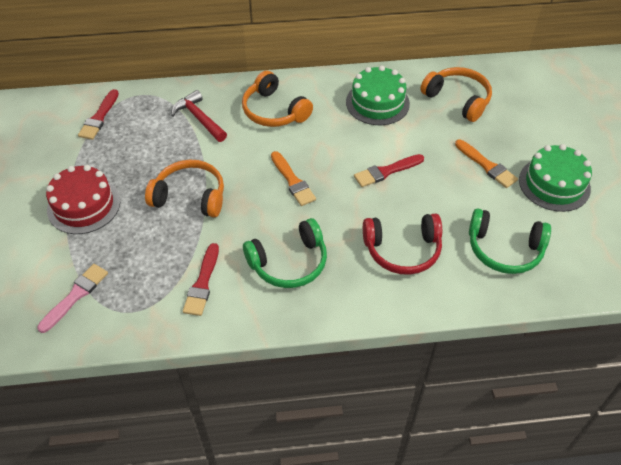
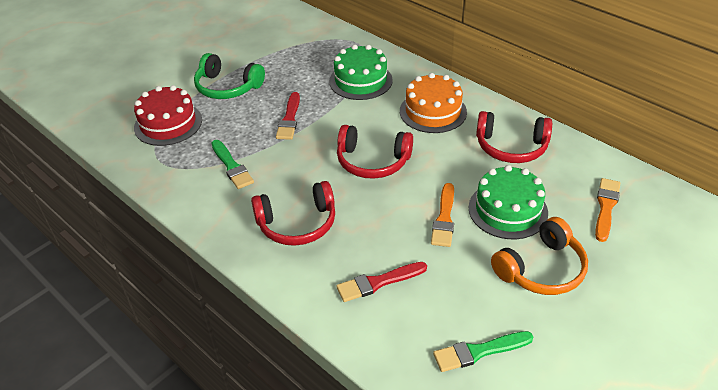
green brush: 0 -> 2
green headphones: 2 -> 1
orange cake: 0 -> 1
orange headphones: 3 -> 1
pink brush: 1 -> 0
red brush: 3 -> 2
red hammer: 1 -> 0
red headphones: 1 -> 3

